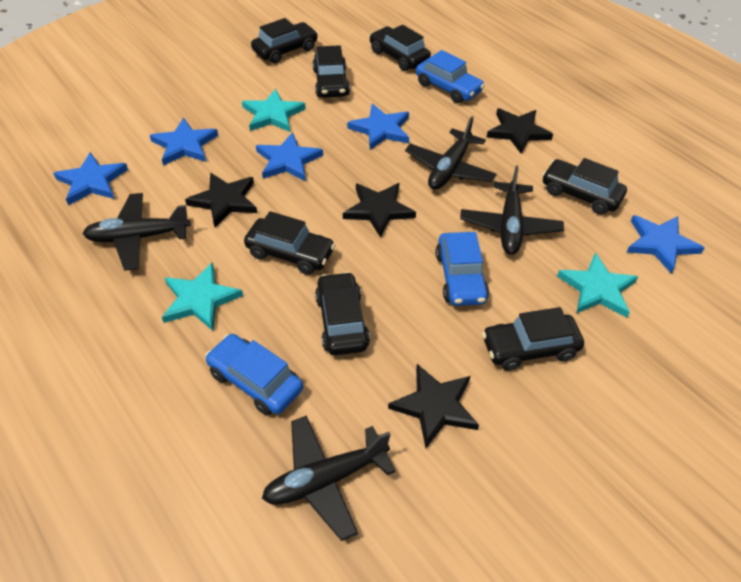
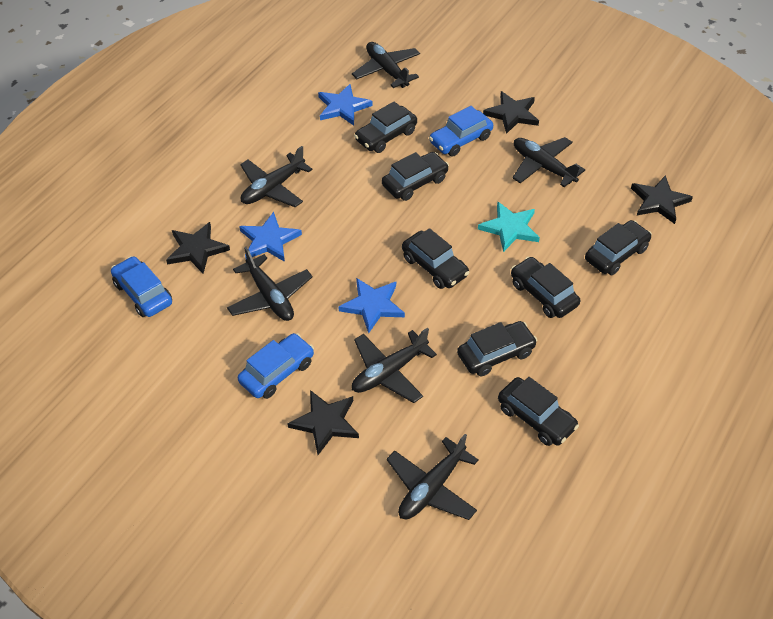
black plane: 4 -> 6
blue star: 5 -> 3
turquoise star: 3 -> 1

